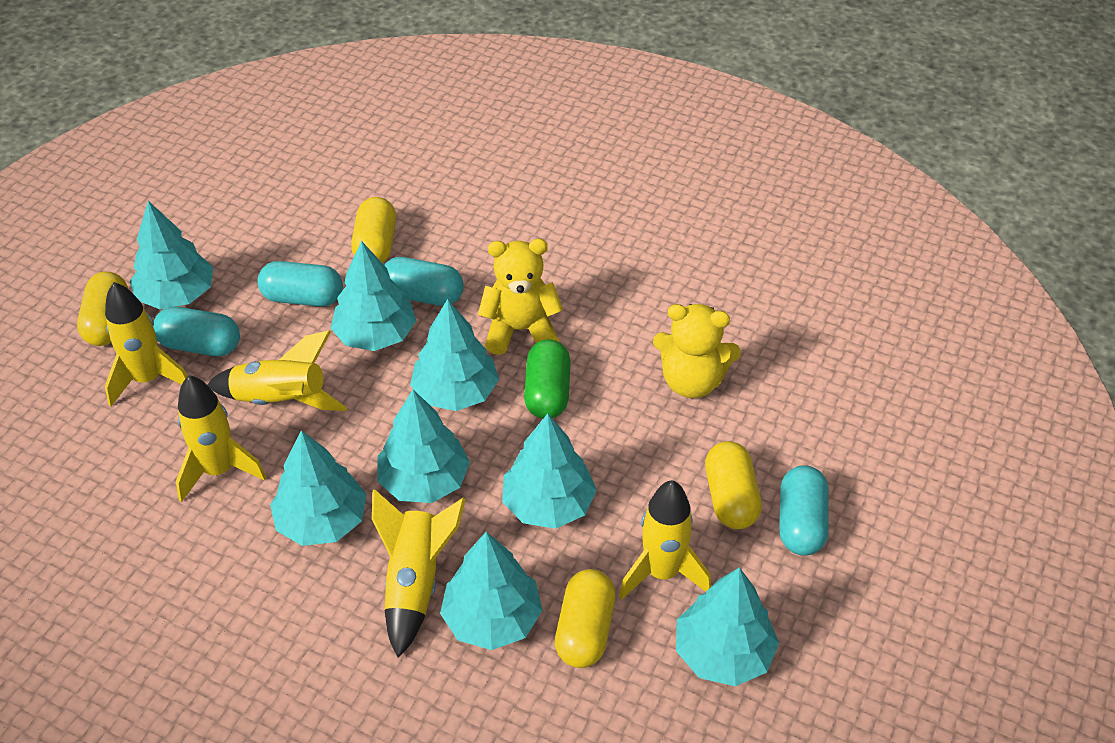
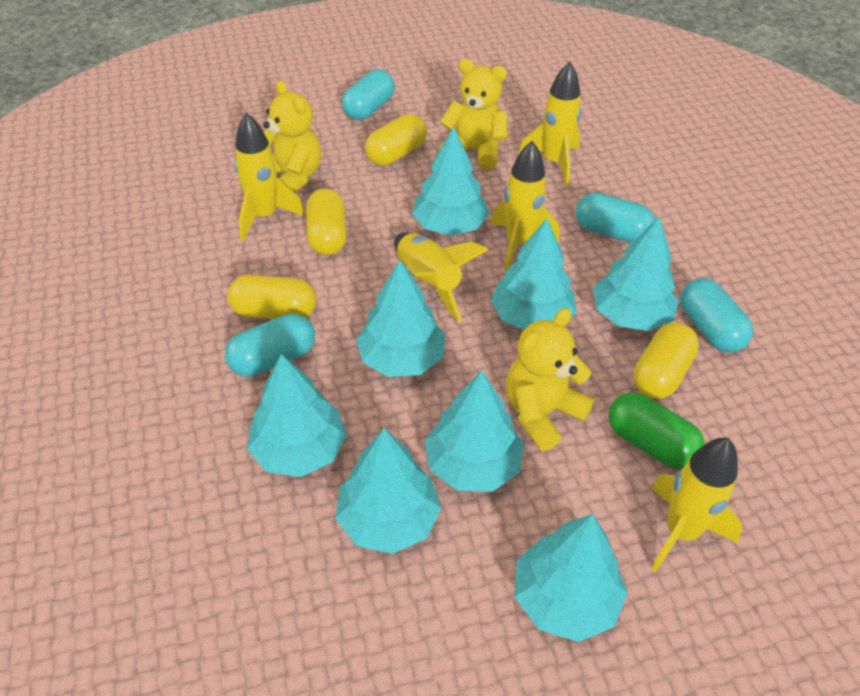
yellow teddy bear: 2 -> 3

